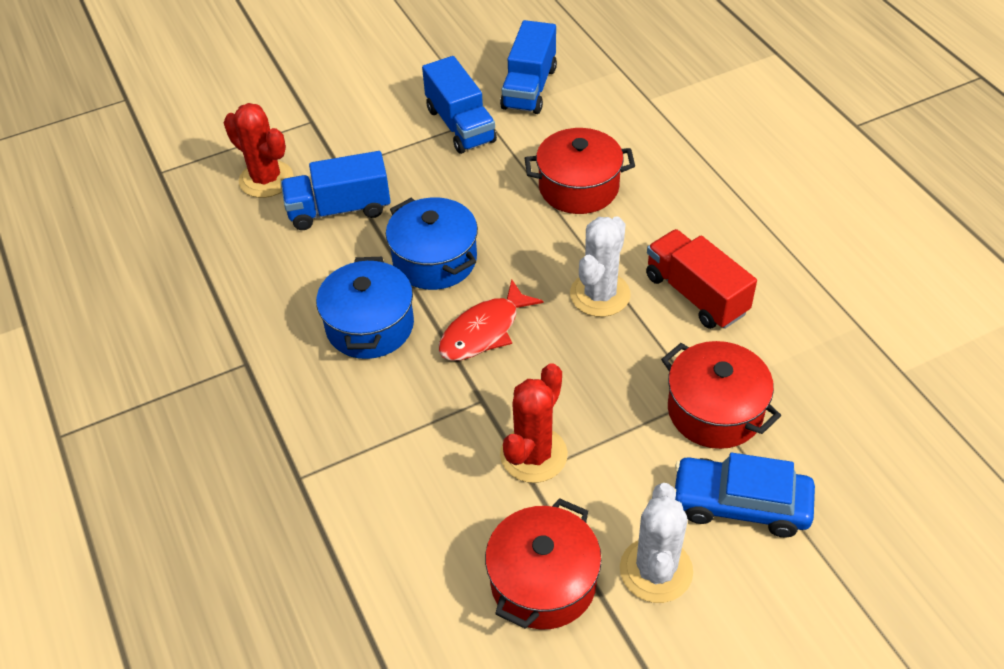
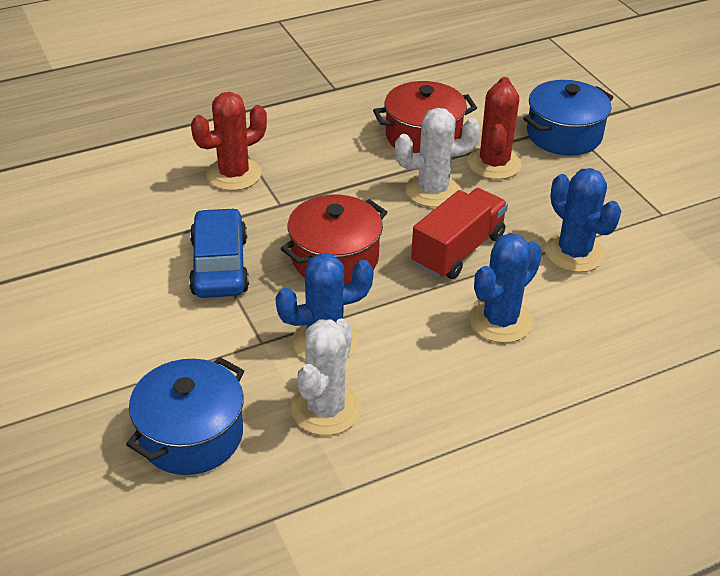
blue cactus: 0 -> 3
blue truck: 3 -> 0
red fish: 1 -> 0
red pot: 3 -> 2

